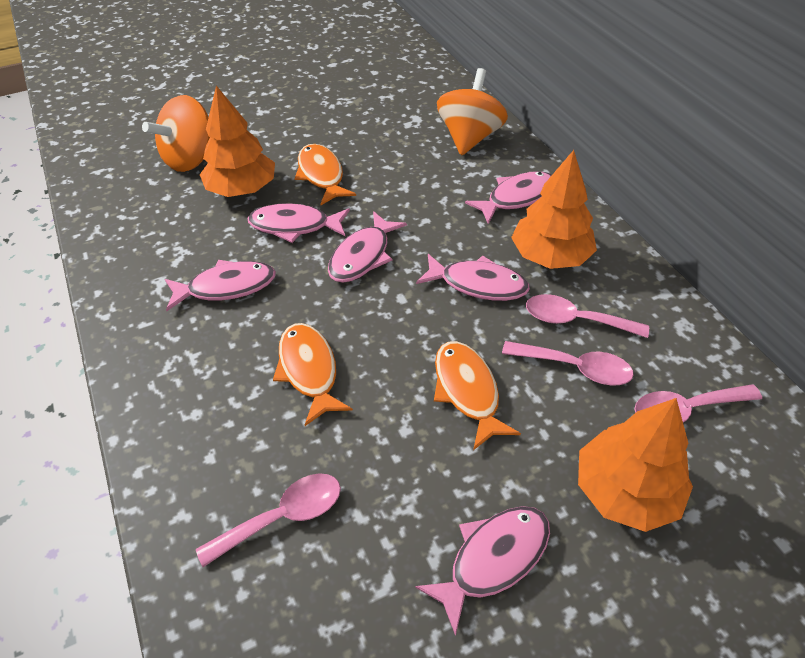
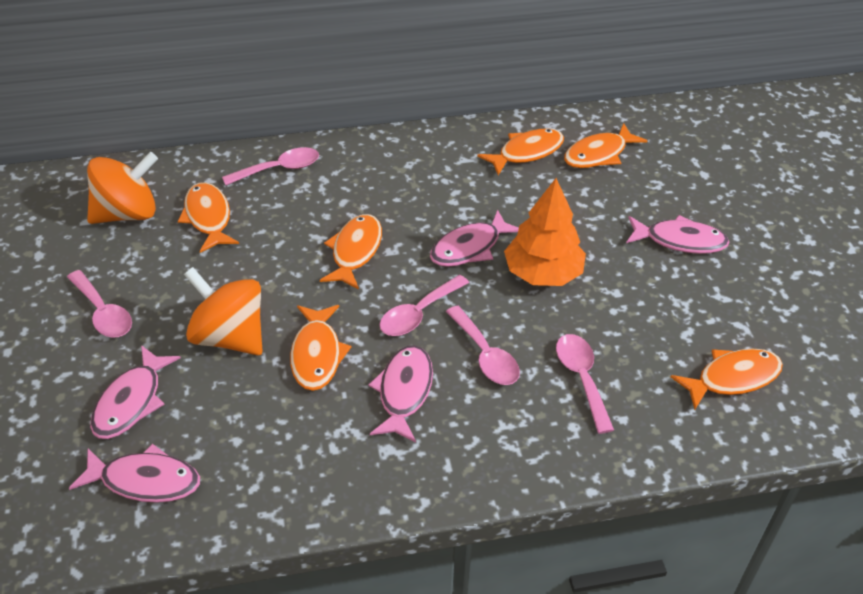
orange fish: 3 -> 6
orange tree: 3 -> 1
pink fish: 6 -> 5
pink spoon: 4 -> 5

